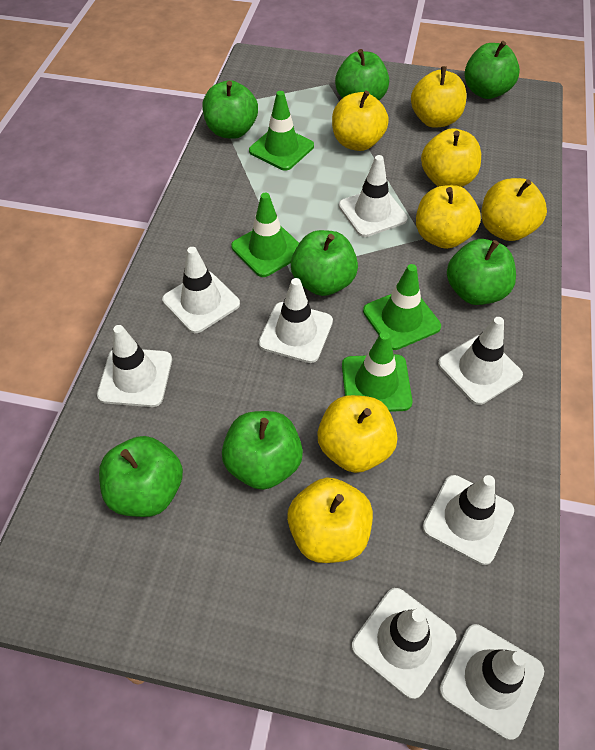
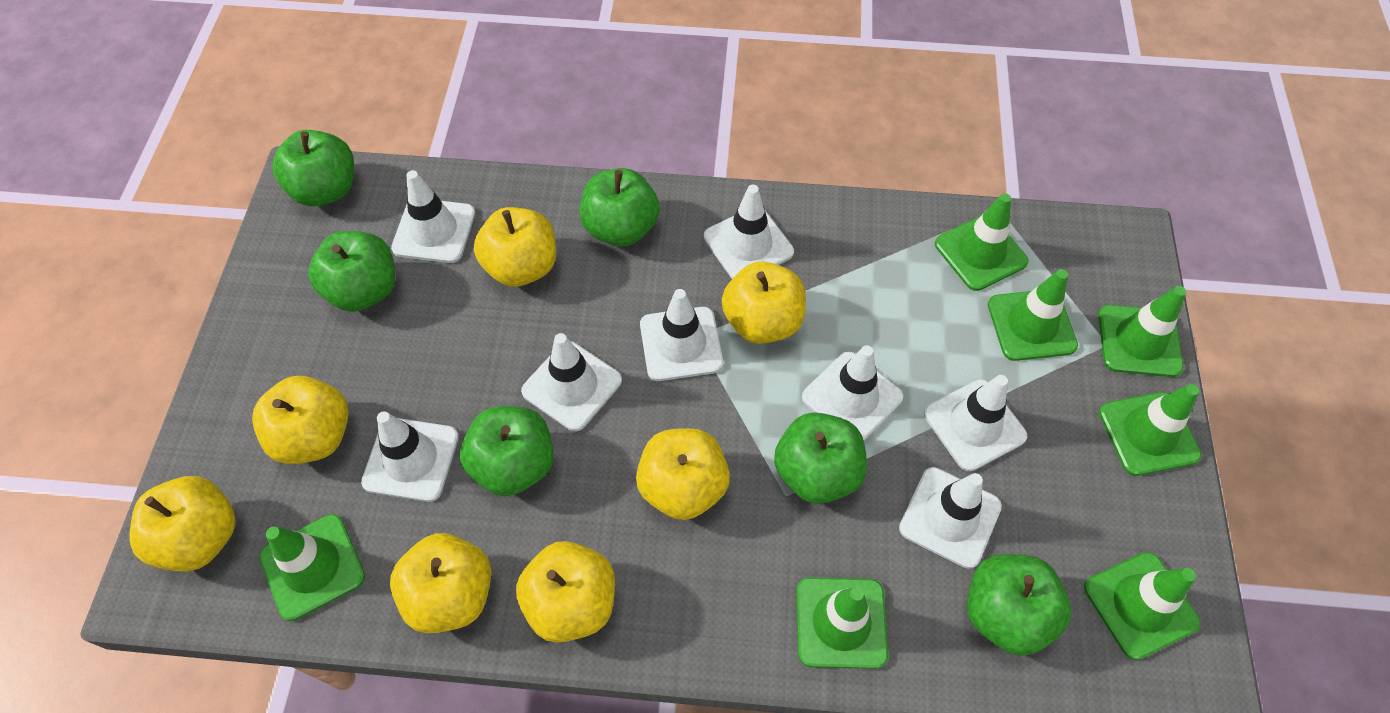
green apple: 7 -> 6
green traffic cone: 4 -> 7

